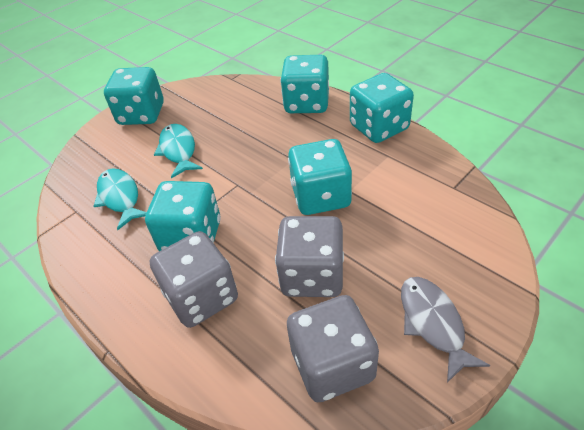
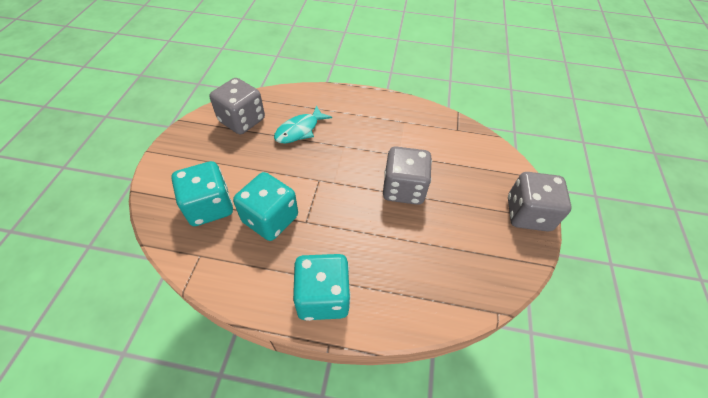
grey fish: 1 -> 0
turquoise dice: 5 -> 3
turquoise fish: 2 -> 1

